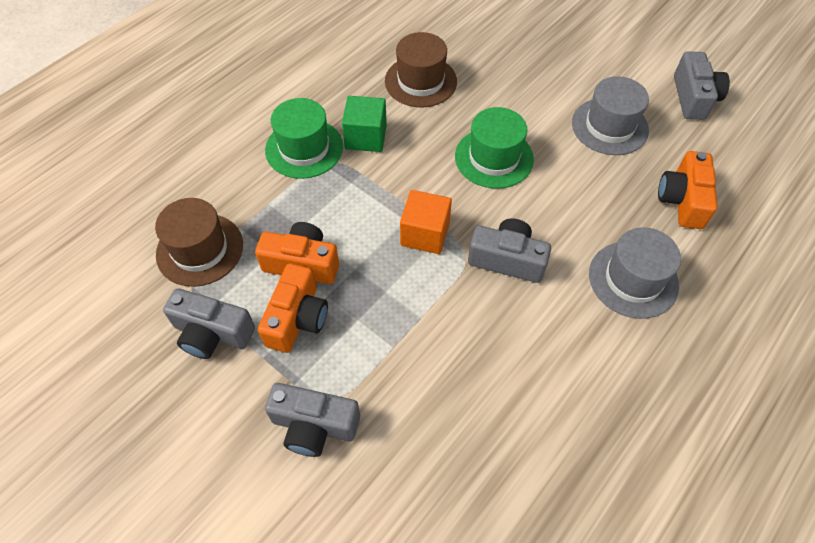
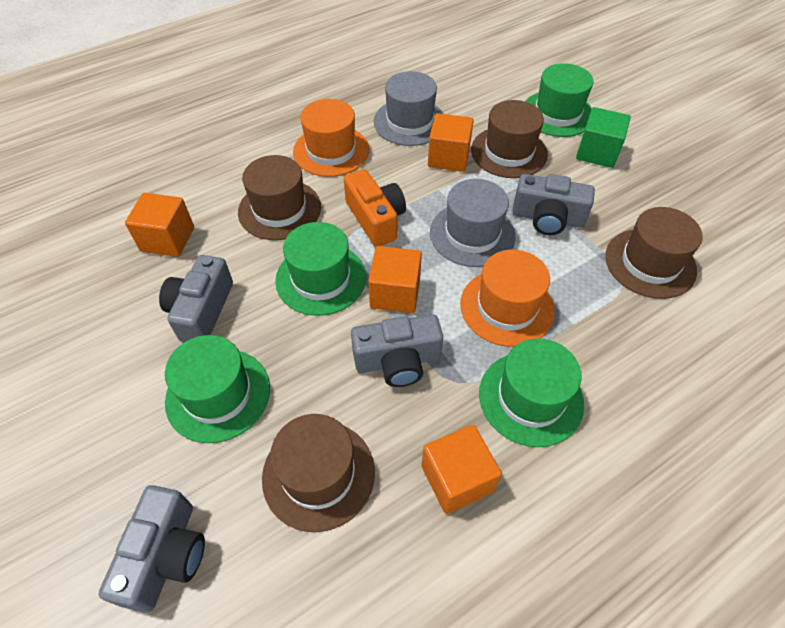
brown hat: 2 -> 4
green hat: 2 -> 4
orange camera: 3 -> 1
orange cube: 1 -> 4
orange hat: 0 -> 2

